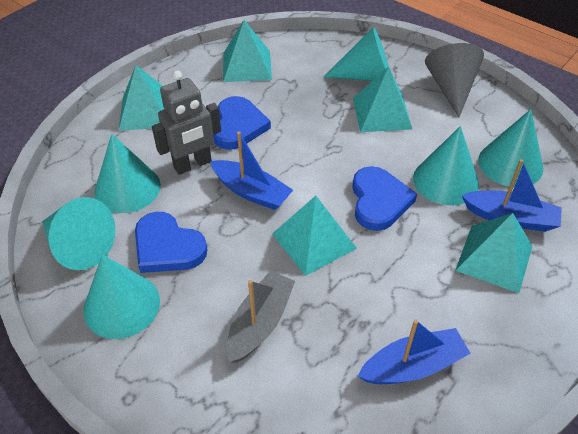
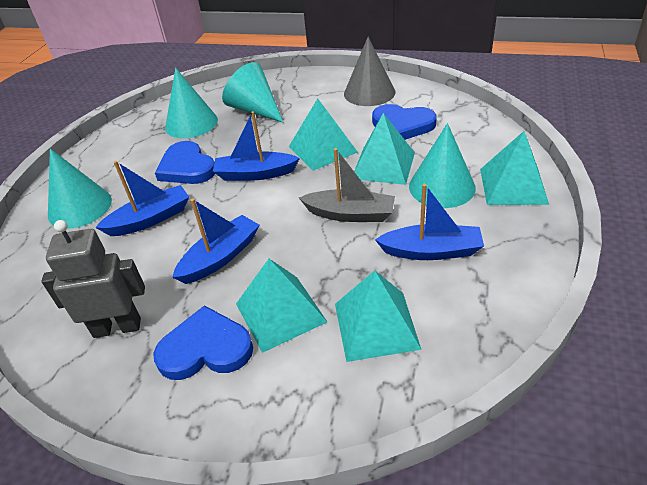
blue boat: 3 -> 4
turquoise cone: 6 -> 4

